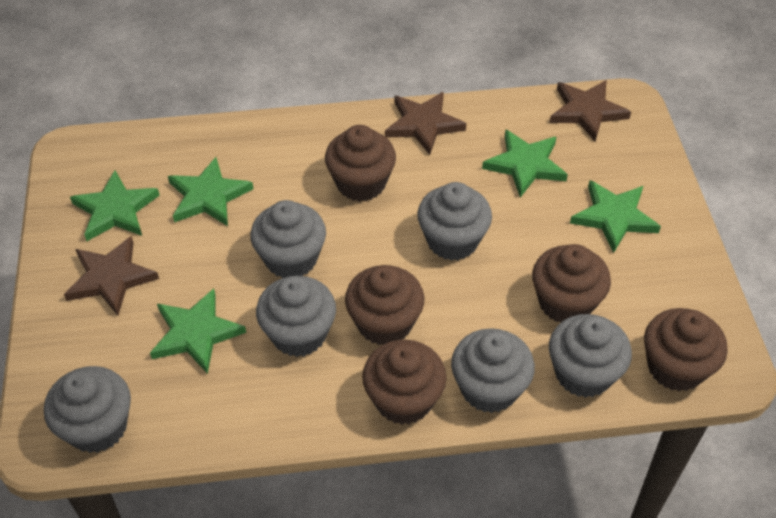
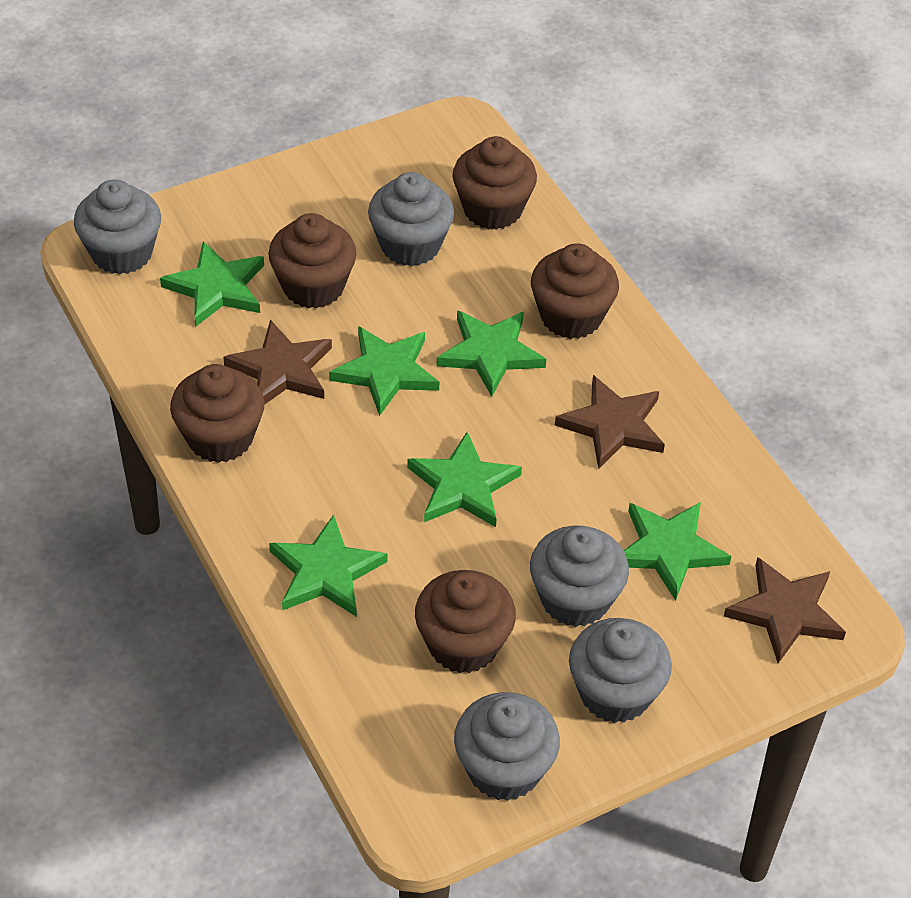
green star: 5 -> 6
grey cupcake: 6 -> 5

